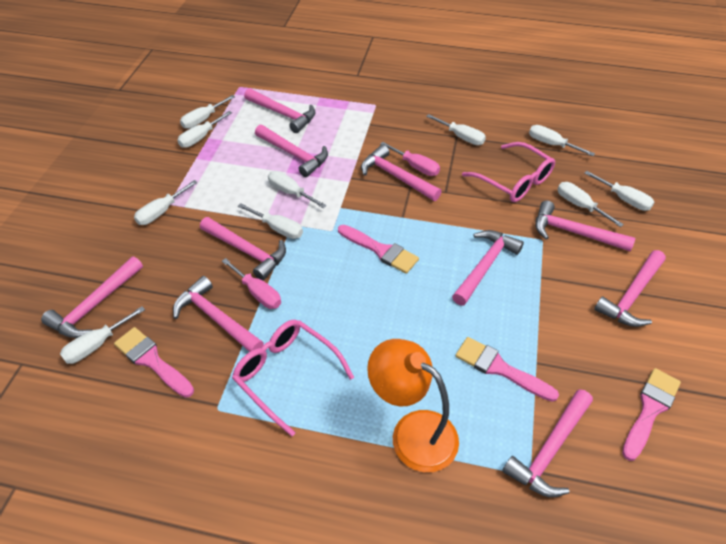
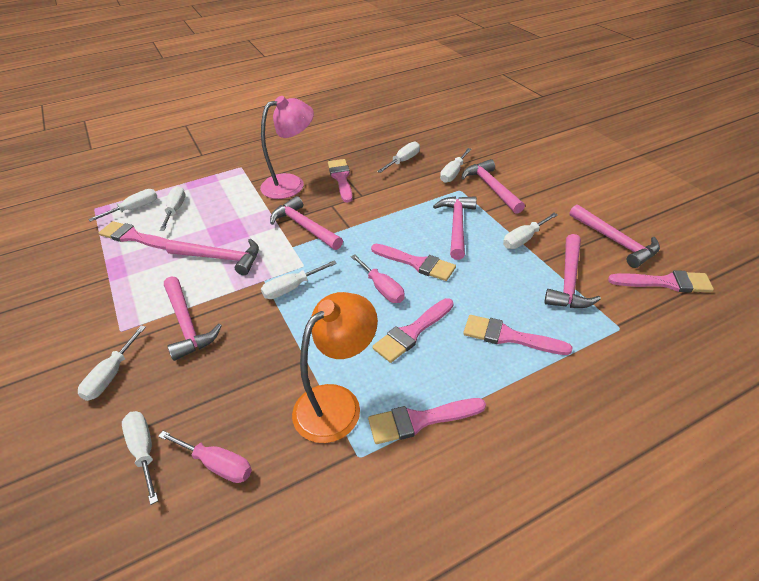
pink brush: 4 -> 7
pink glasses: 2 -> 0
pink hammer: 10 -> 7
pink lamp: 0 -> 1
white screwdriver: 10 -> 8

